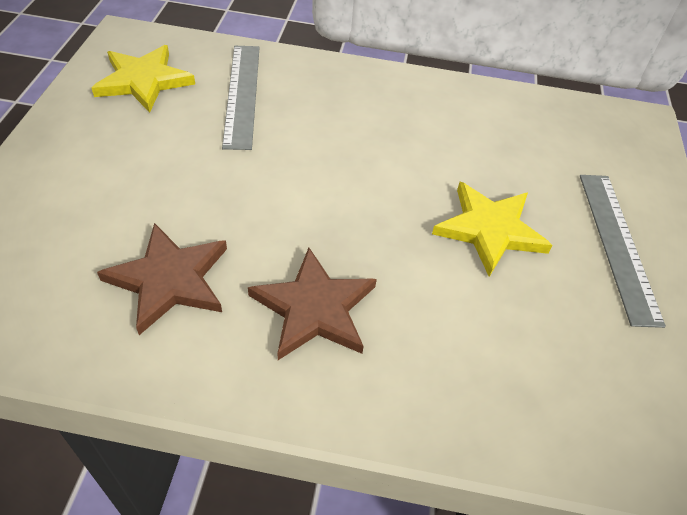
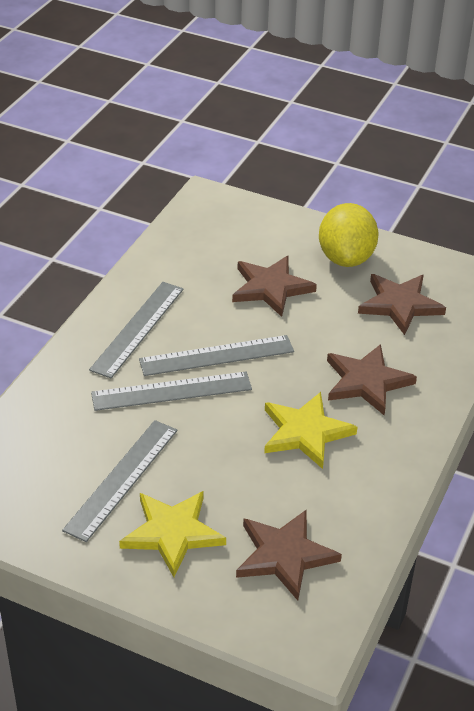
brown star: 2 -> 4
grey ruler: 2 -> 4
yellow lemon: 0 -> 1

